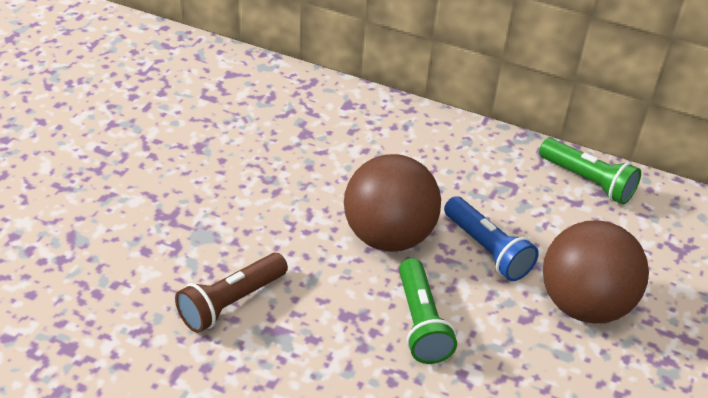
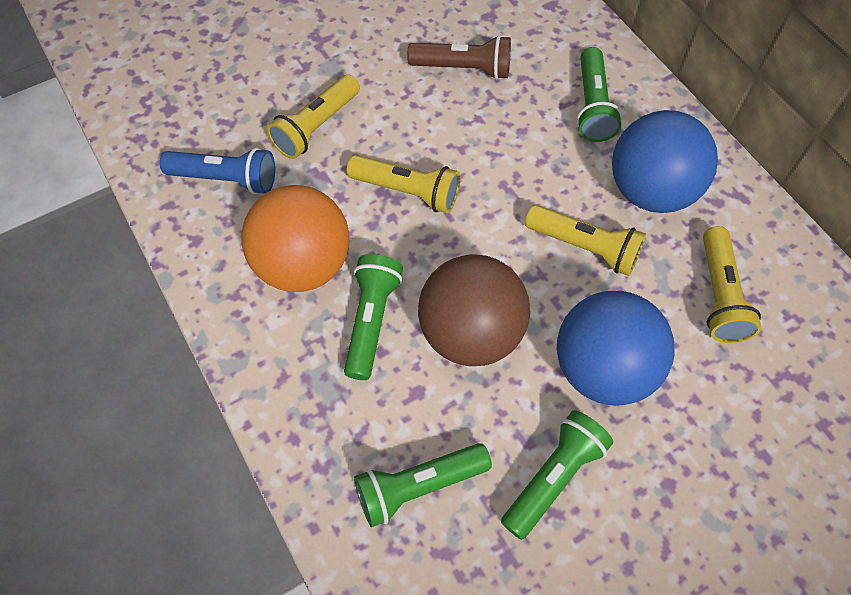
blue ball: 0 -> 2
brown ball: 2 -> 1
green flashlight: 2 -> 4
orange ball: 0 -> 1
yellow flashlight: 0 -> 4

